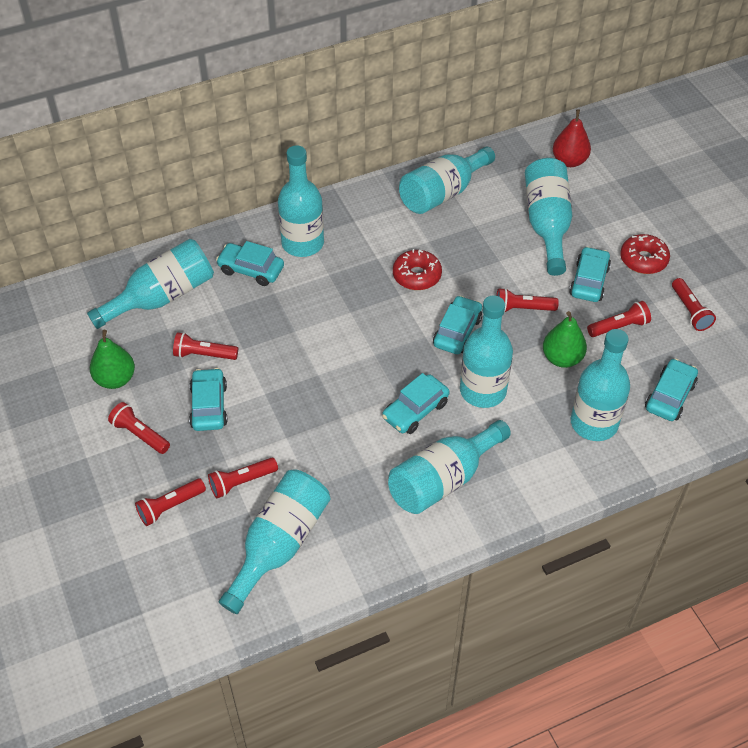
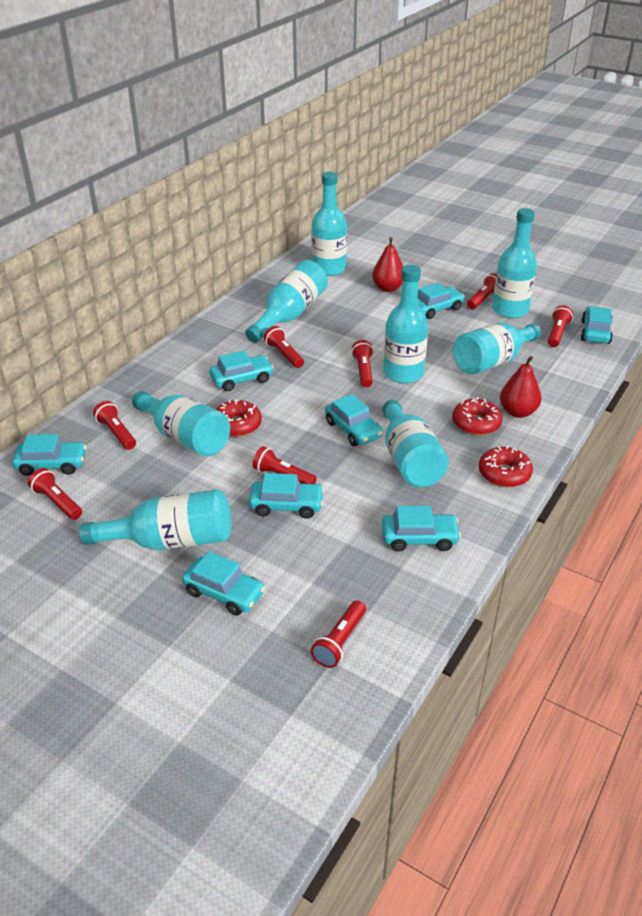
green pear: 2 -> 0
red donut: 2 -> 3
red flashlight: 7 -> 8
red pear: 1 -> 2
turquoise car: 6 -> 8

